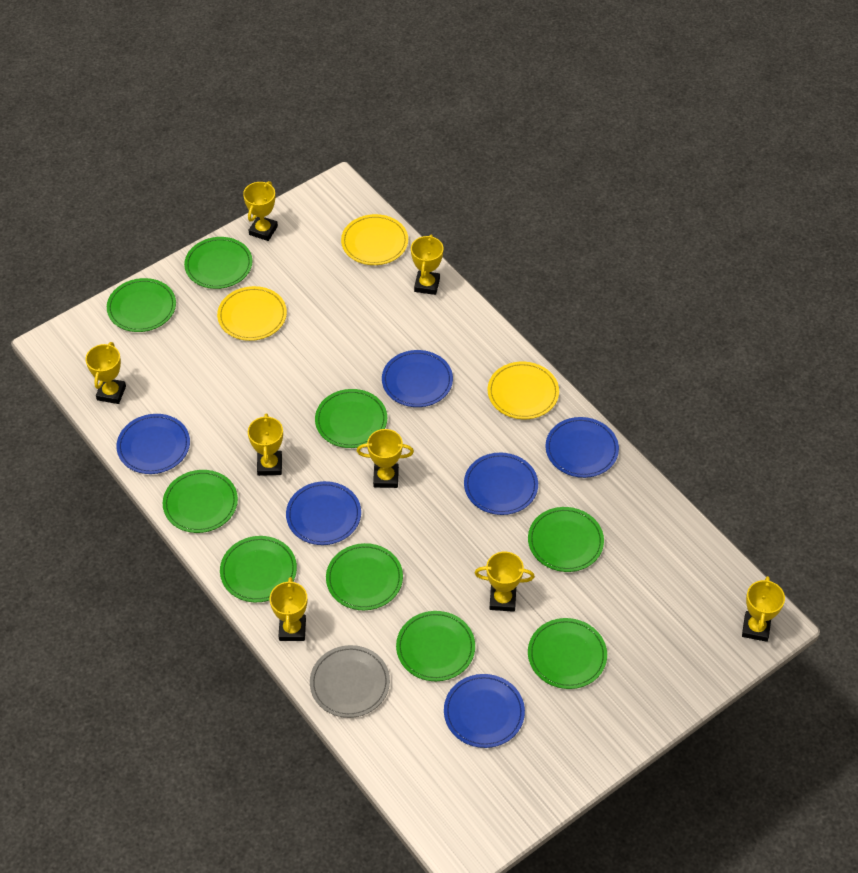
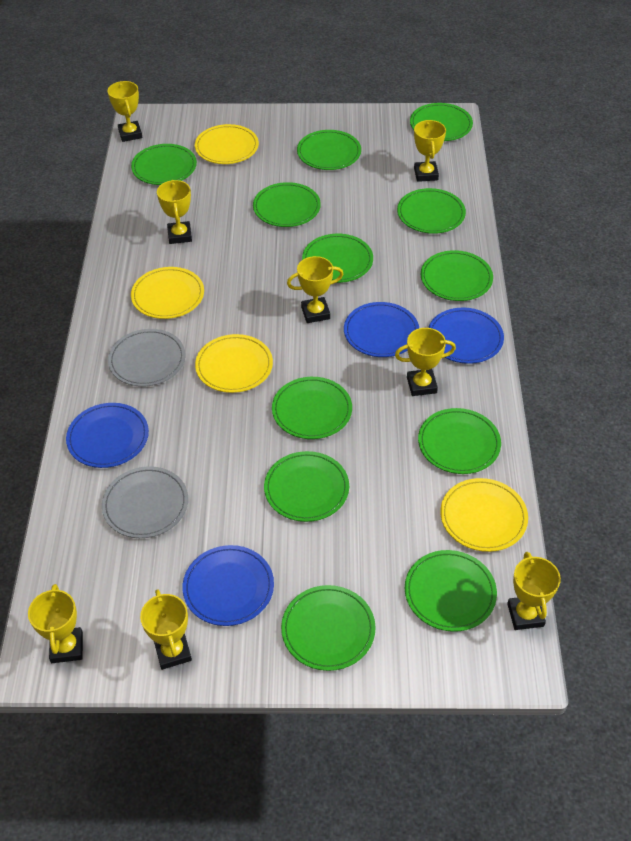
blue plate: 6 -> 4
green plate: 9 -> 12
grey plate: 1 -> 2
yellow plate: 3 -> 4

